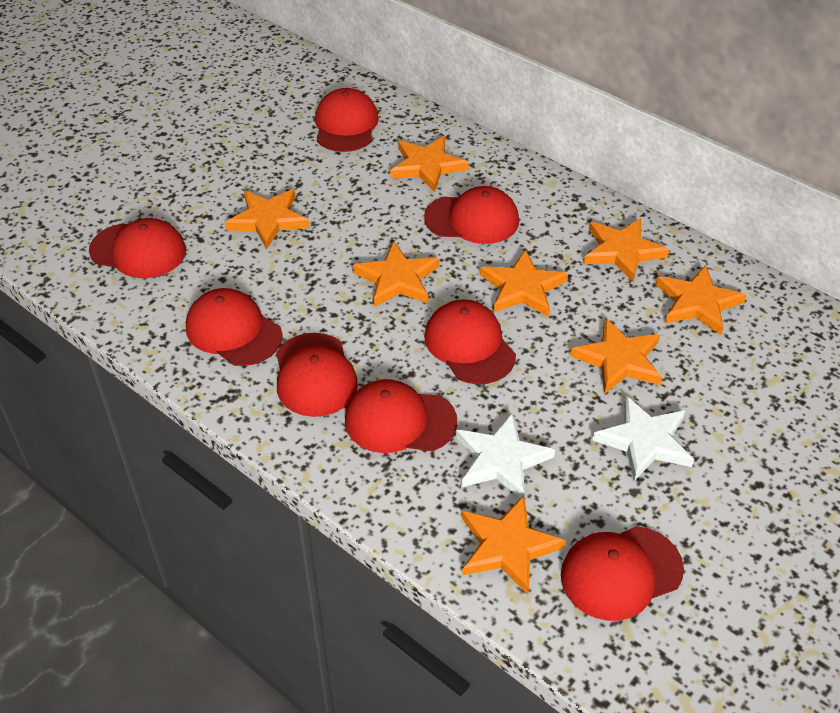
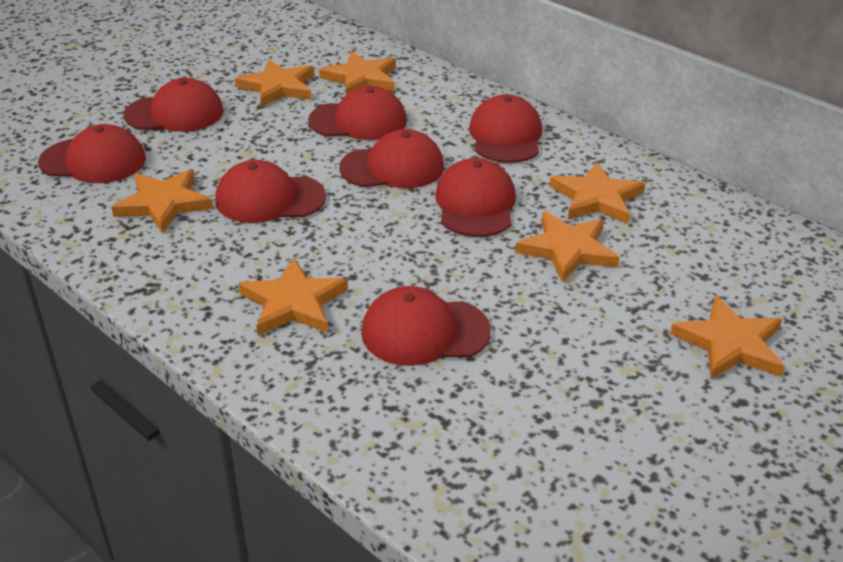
orange star: 8 -> 7
white star: 2 -> 0

